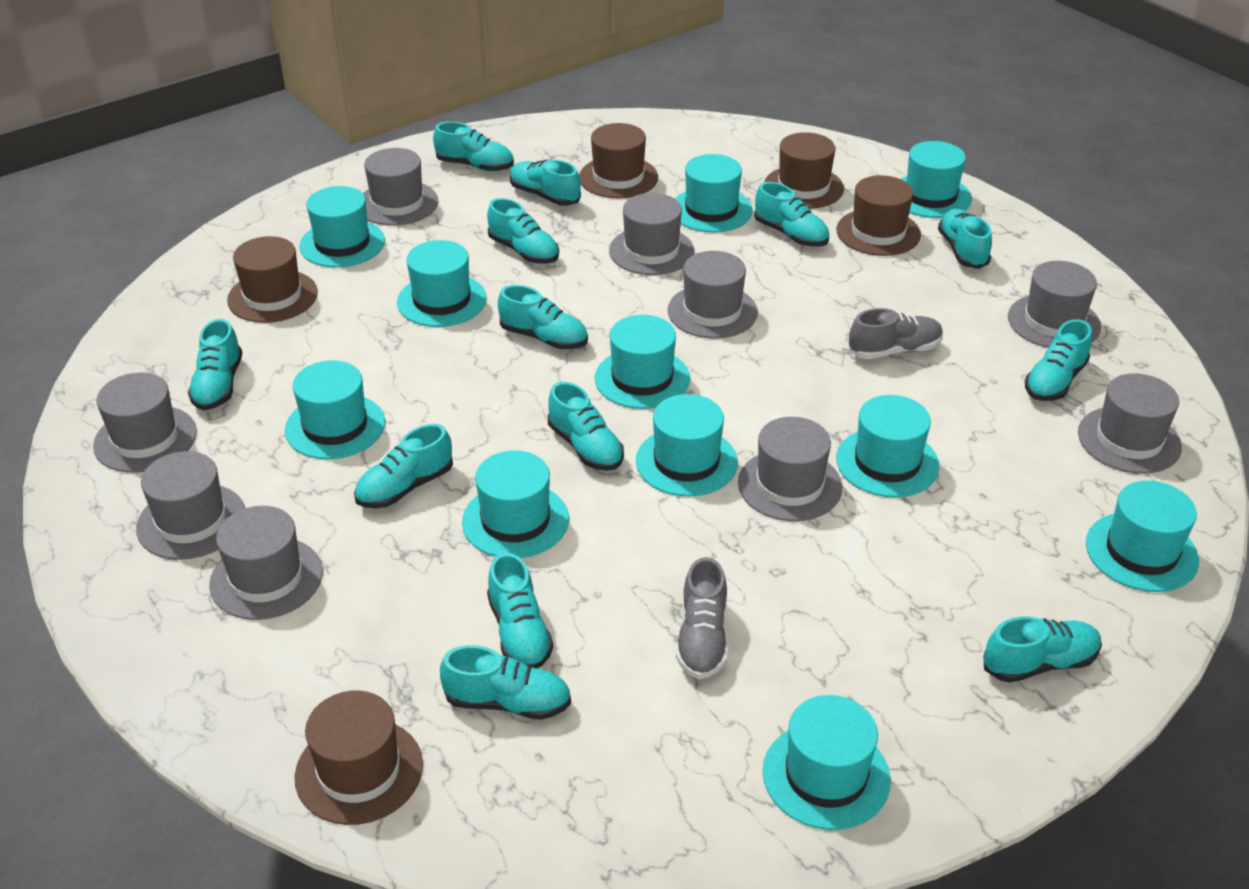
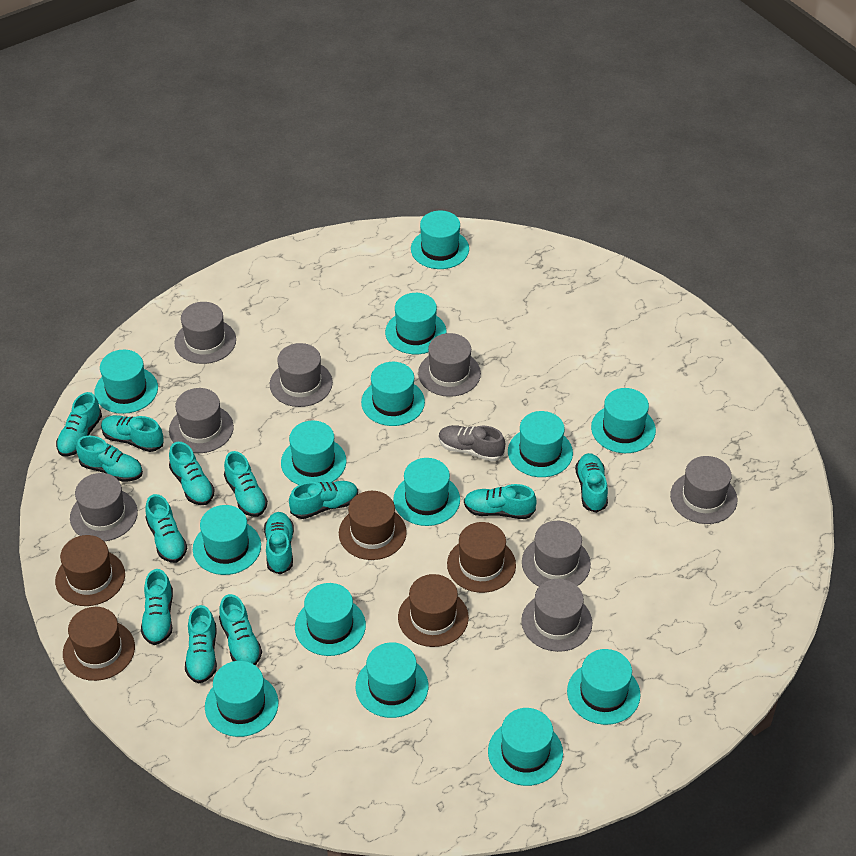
grey hat: 9 -> 8
grey shoe: 2 -> 1
turquoise hat: 11 -> 14

